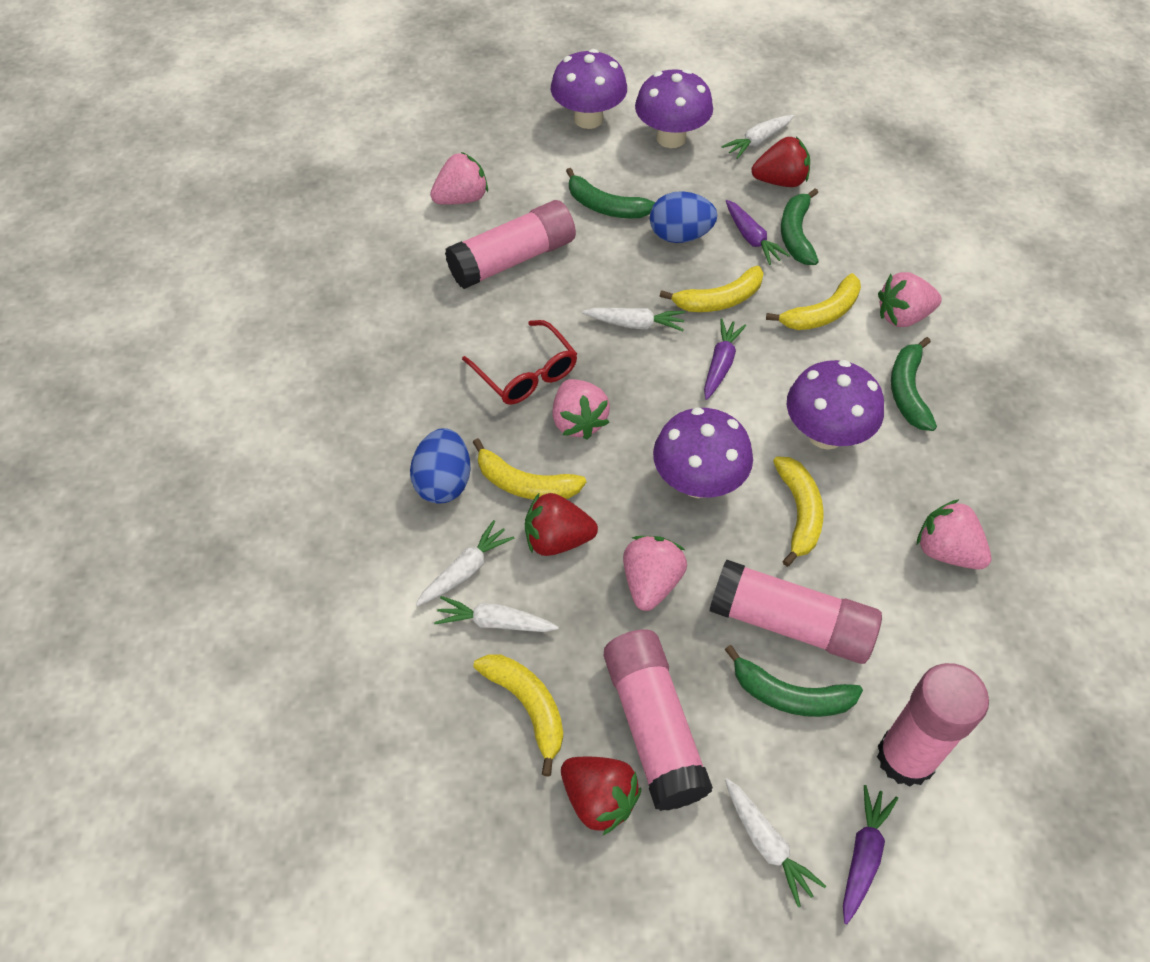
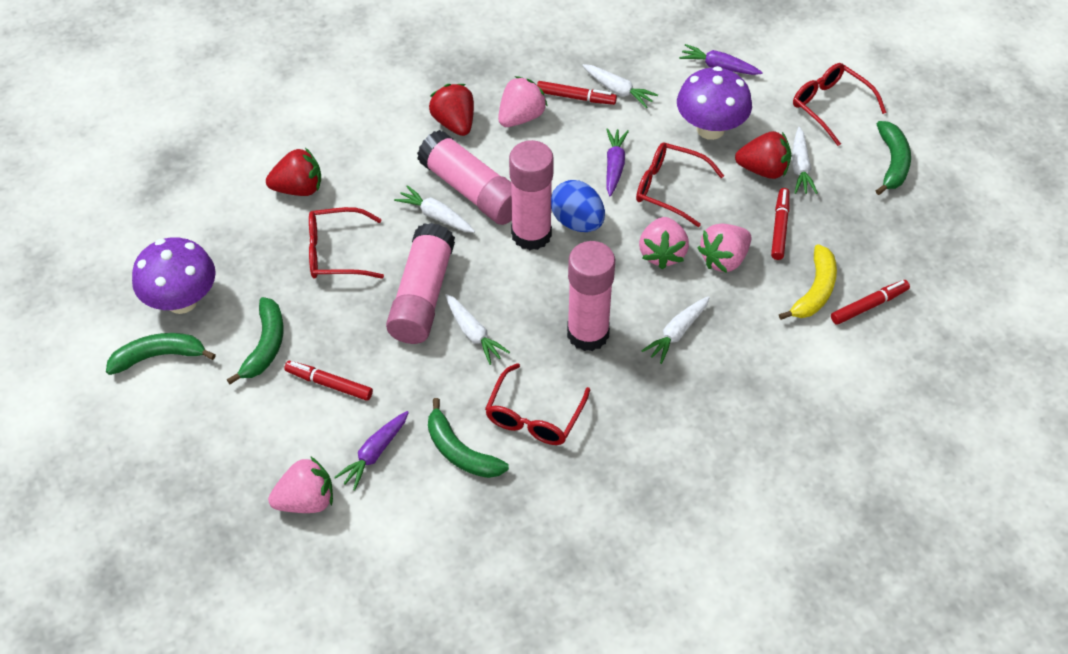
blue egg: 2 -> 1
pink strawberry: 5 -> 4
purple mushroom: 4 -> 2
red glasses: 1 -> 4
red marker: 0 -> 4
yellow banana: 5 -> 1

